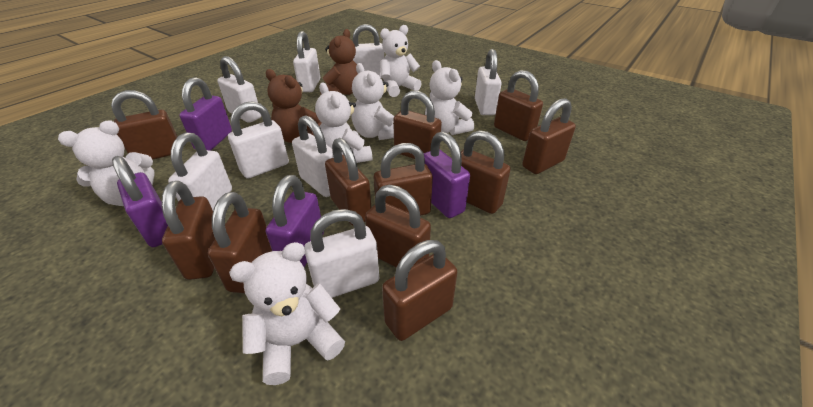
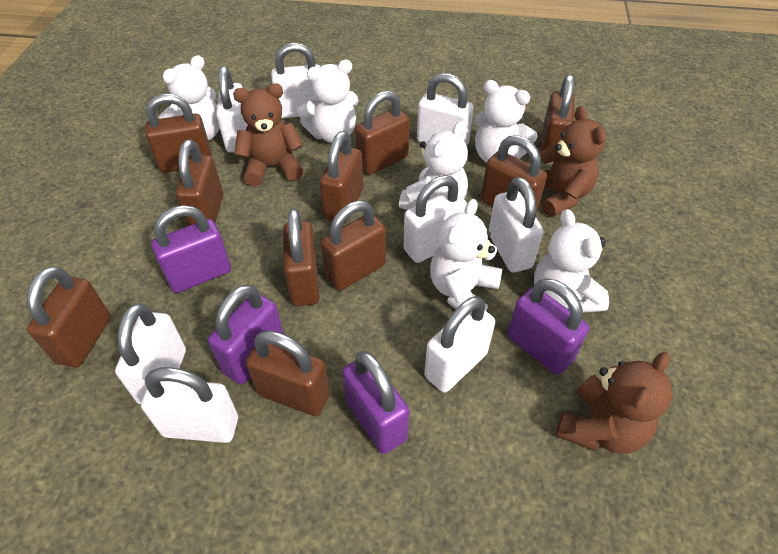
brown padlock: 11 -> 10
brown teddy bear: 2 -> 3

